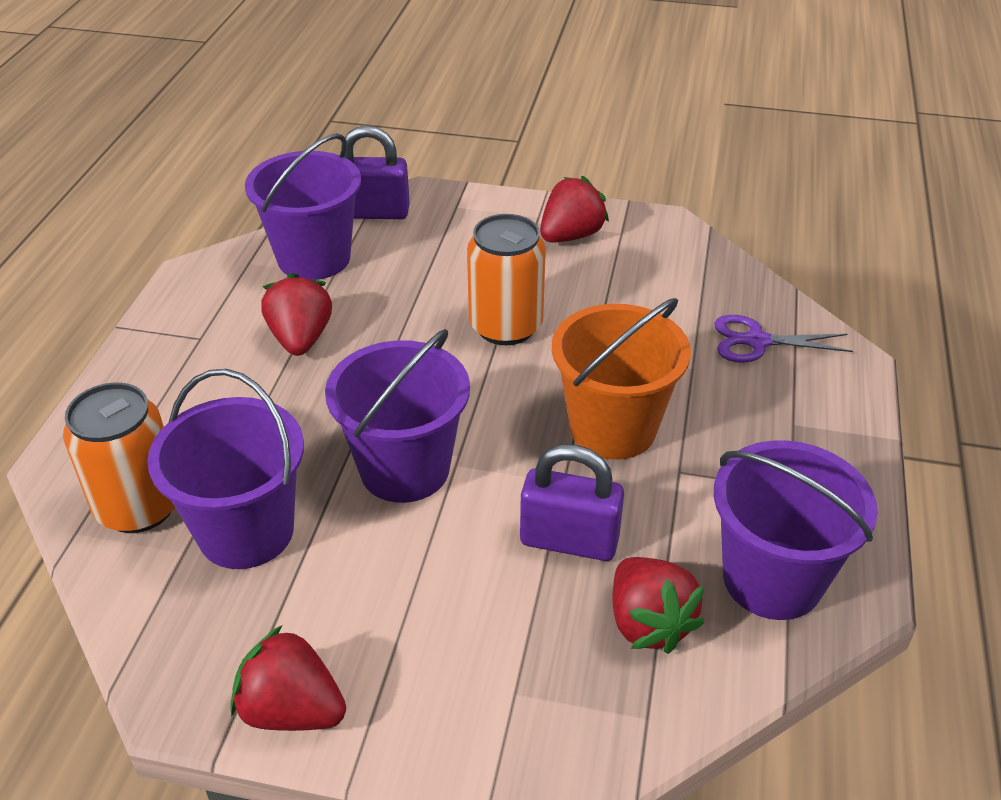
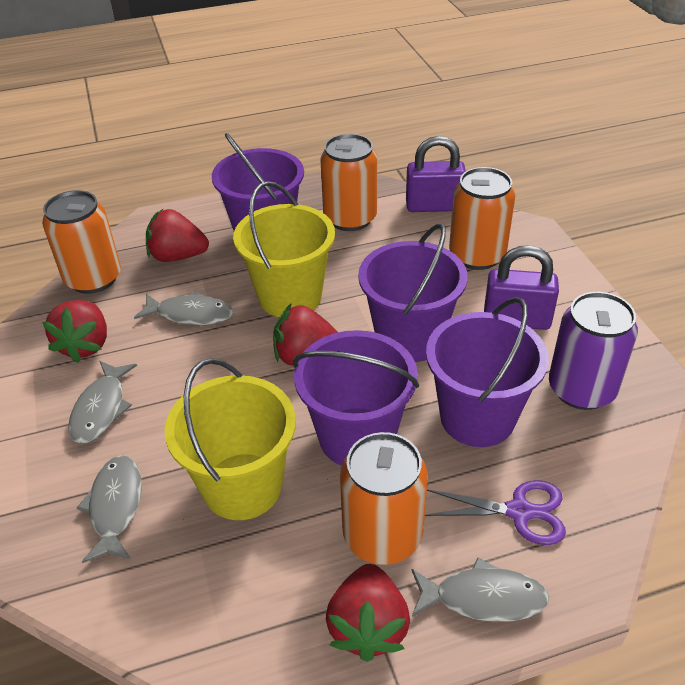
grey fish: 0 -> 4
orange bucket: 1 -> 0
orange can: 2 -> 4
purple can: 0 -> 1
yellow bucket: 0 -> 2

